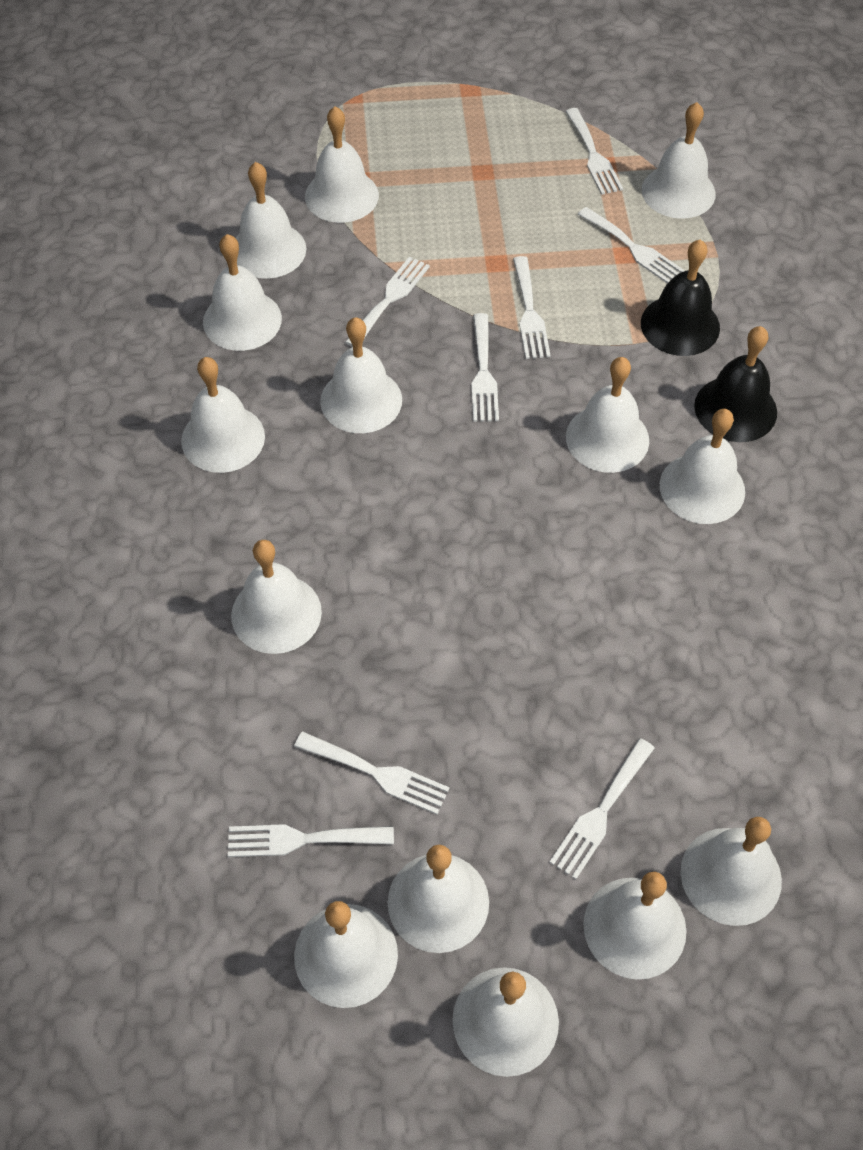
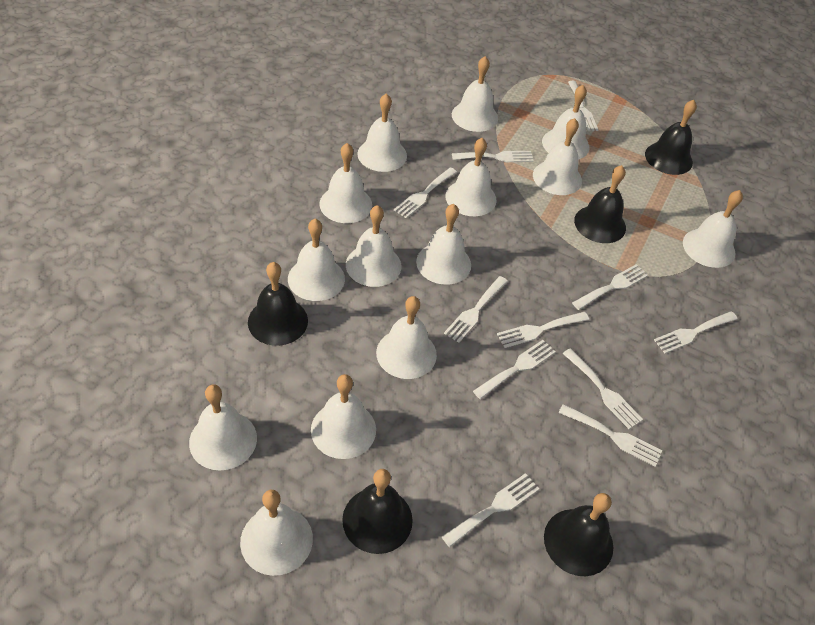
black bell: 2 -> 5
white fork: 8 -> 11

